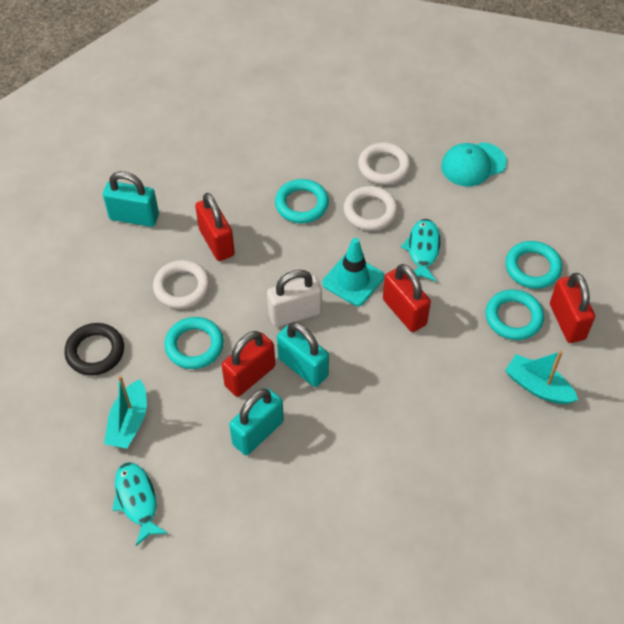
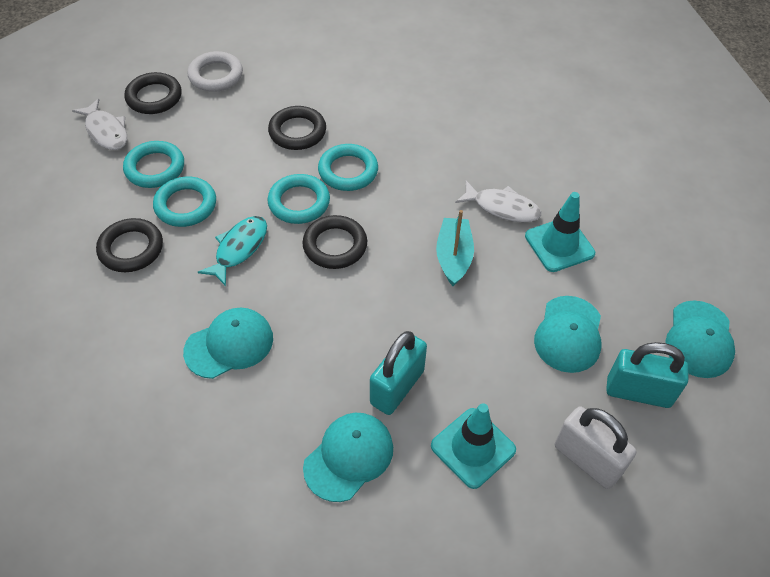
black ring: 1 -> 4
red padlock: 4 -> 0
turquoise boat: 2 -> 1
turquoise cap: 1 -> 4
turquoise fish: 2 -> 1
turquoise padlock: 3 -> 2
turquoise traffic cone: 1 -> 2
white fish: 0 -> 2
white ring: 3 -> 1

